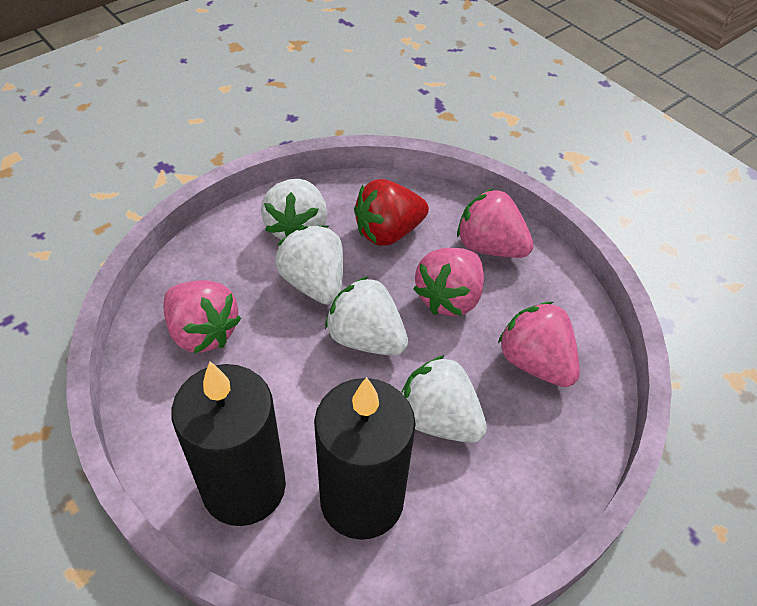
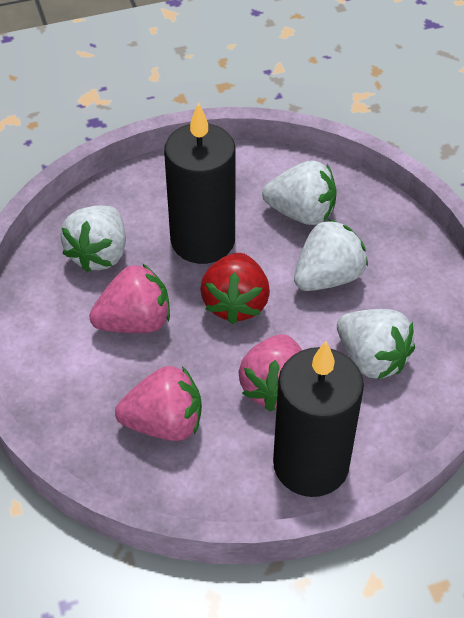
pink strawberry: 4 -> 3

